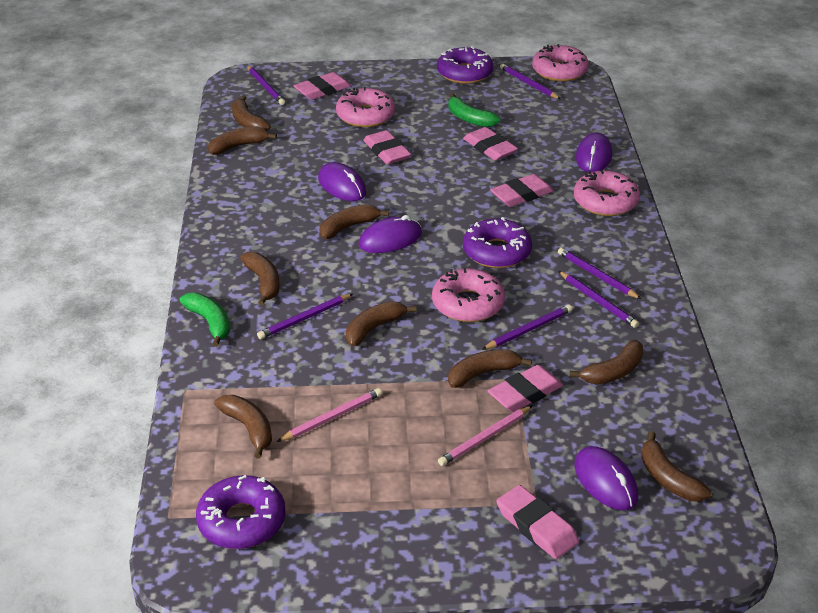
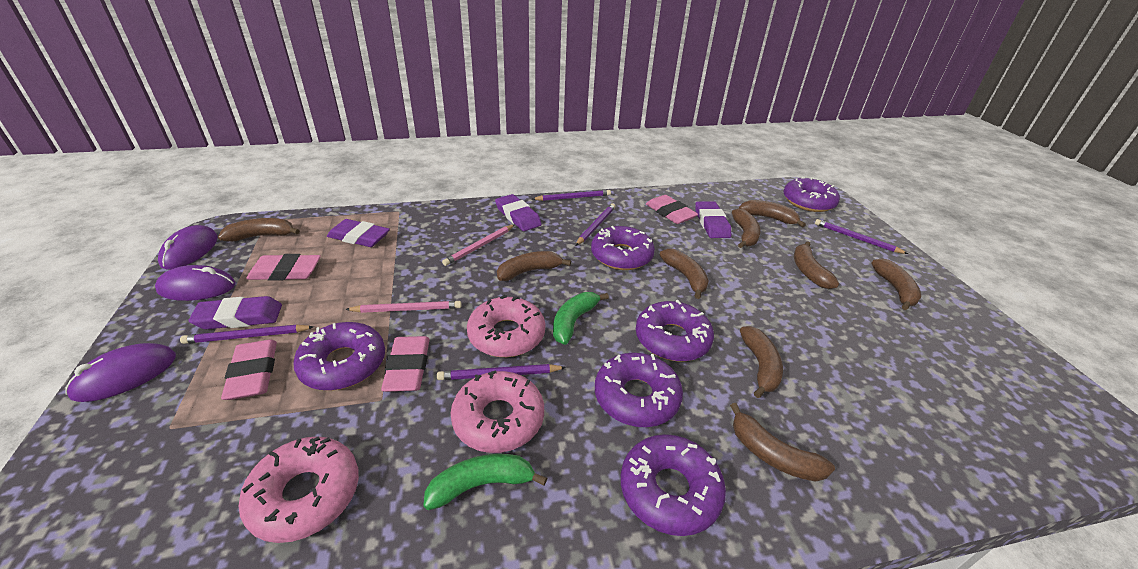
pink donut: 4 -> 3
pink eraser: 6 -> 4
purple donut: 3 -> 6
purple eraser: 0 -> 4
purple mouse: 4 -> 3
purple pencil: 6 -> 5

